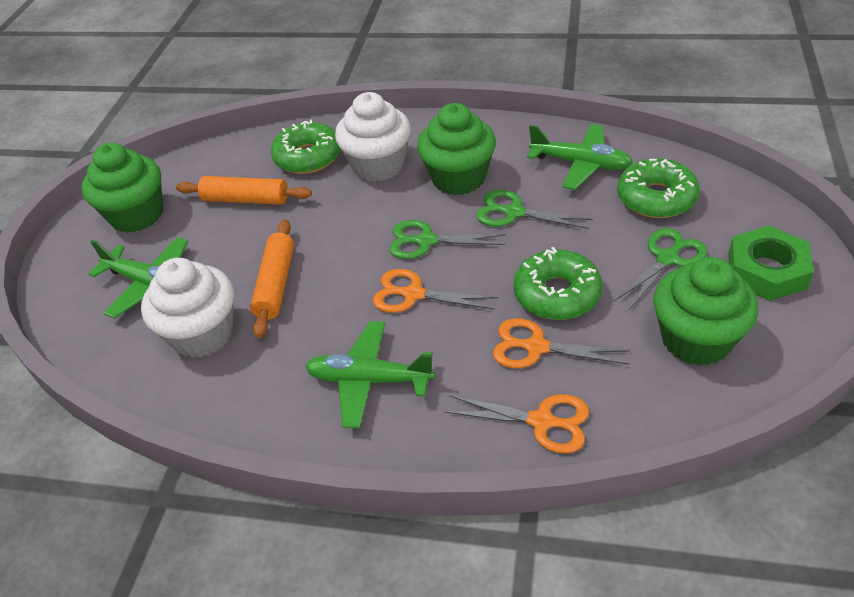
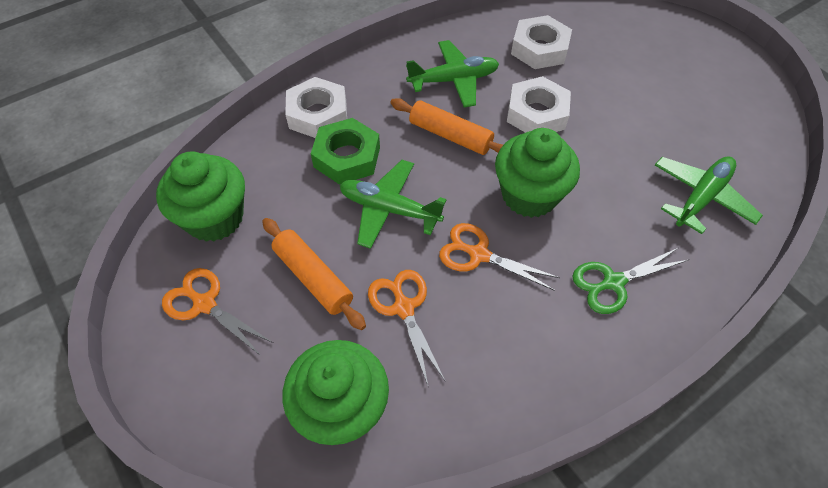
green donut: 3 -> 0
green scissors: 3 -> 1
white cupcake: 2 -> 0
white nut: 0 -> 3

